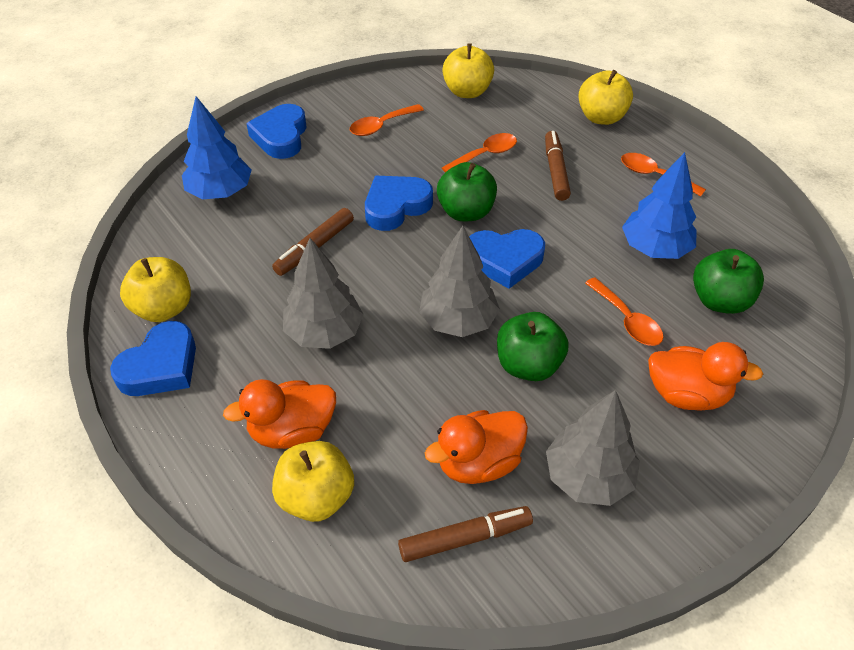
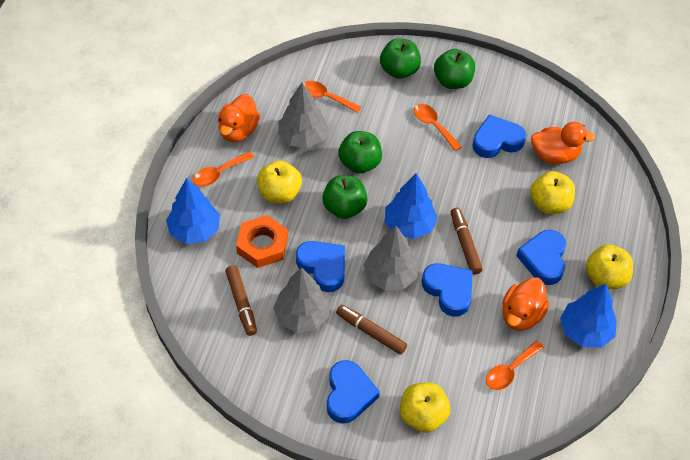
blue heart: 4 -> 5
blue tree: 2 -> 3
green apple: 3 -> 4
orange nut: 0 -> 1

